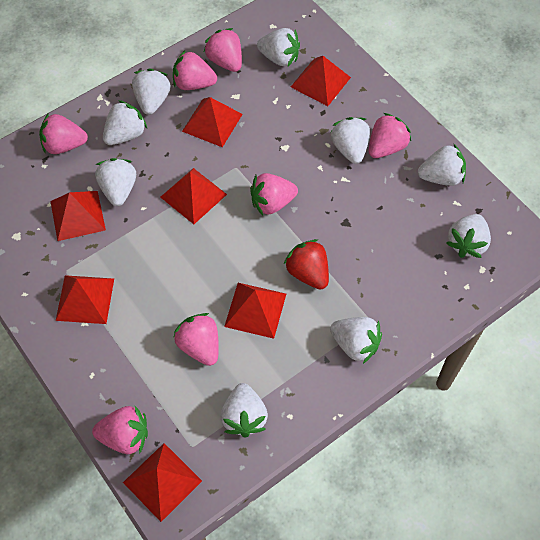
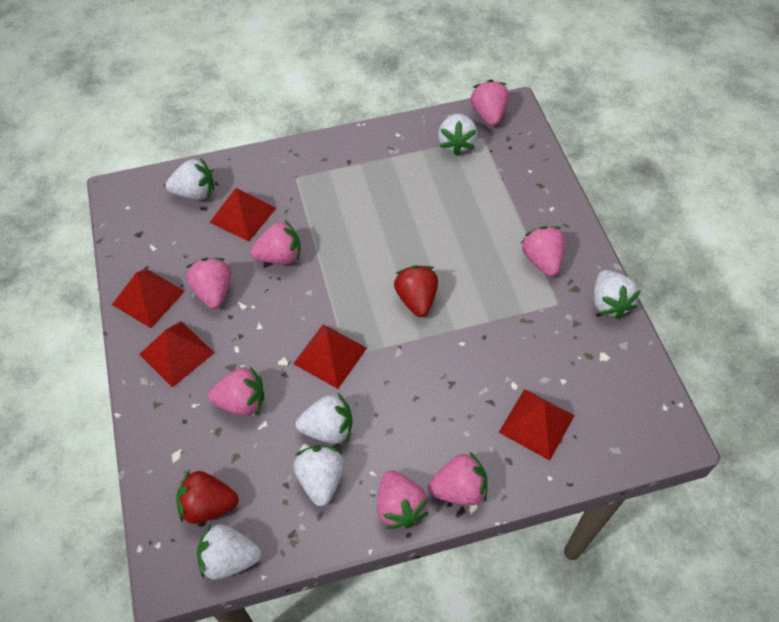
red pyramid: 7 -> 5
red strawberry: 1 -> 2
white strawberry: 9 -> 6

